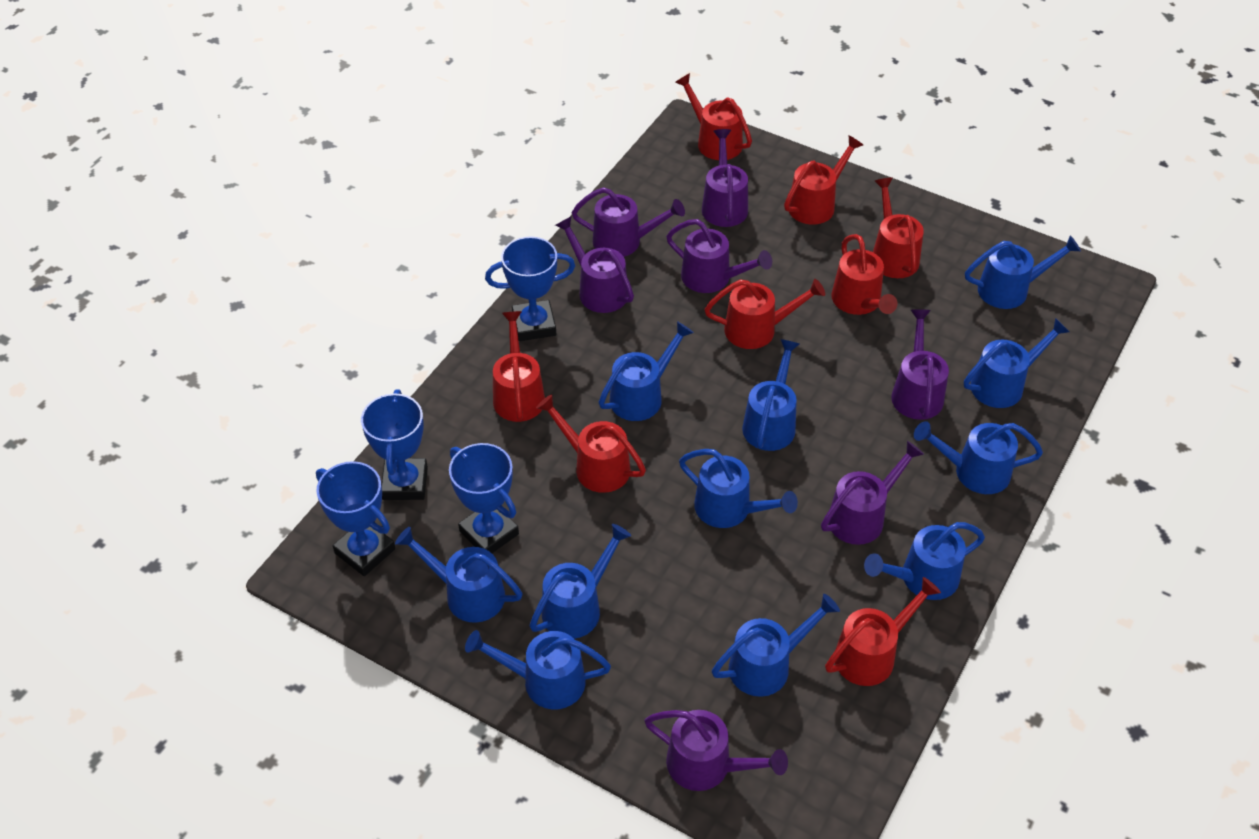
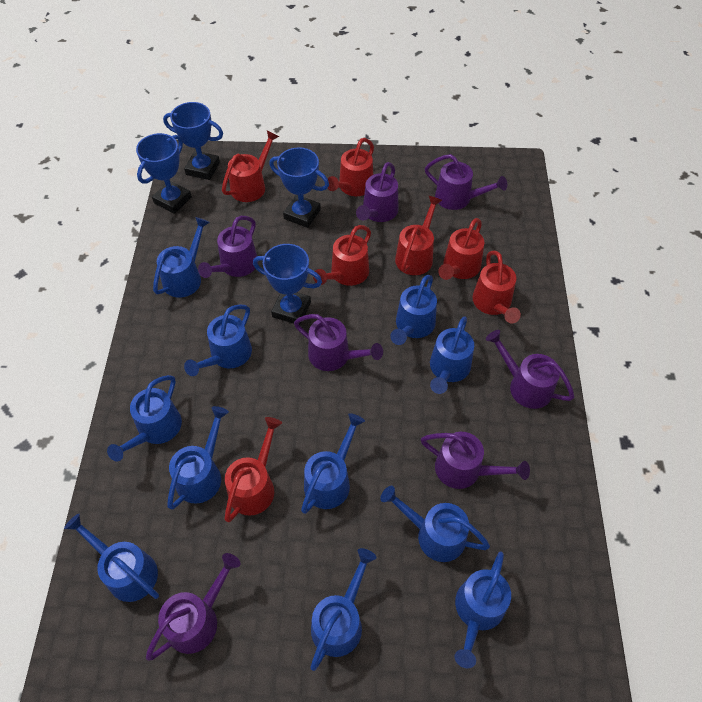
red watering can: 8 -> 7

